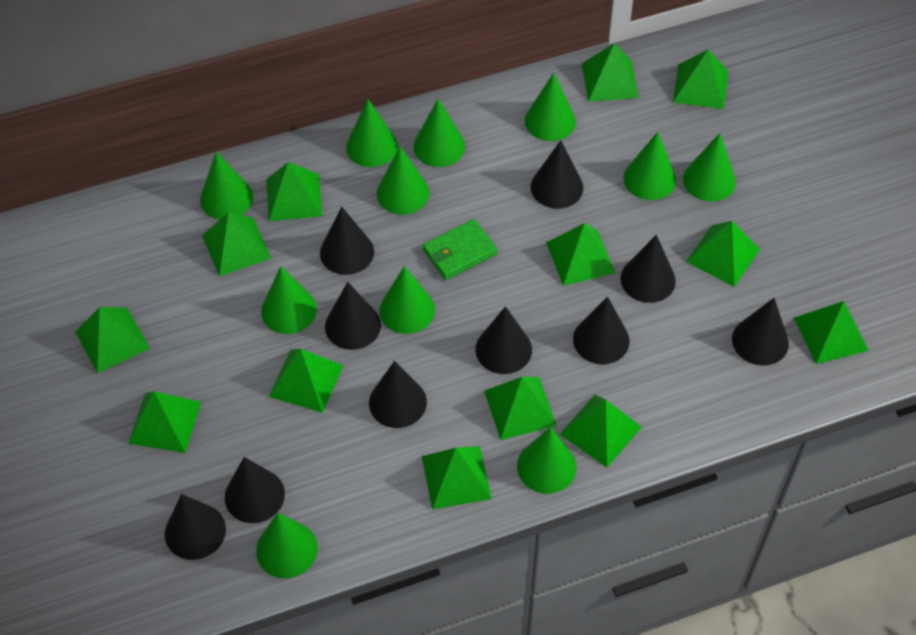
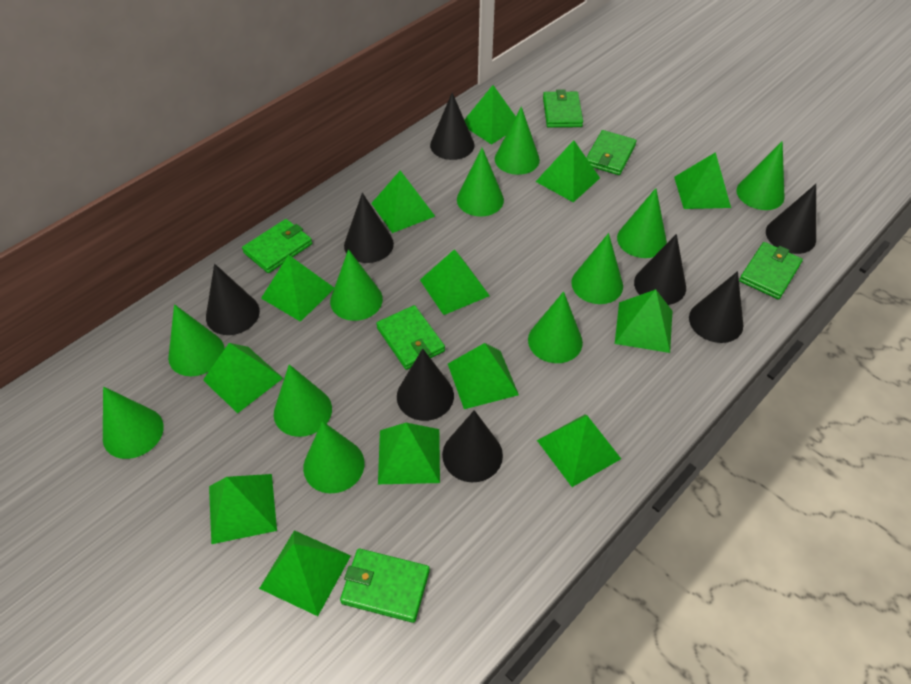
black cone: 10 -> 8
green wallet: 1 -> 6

